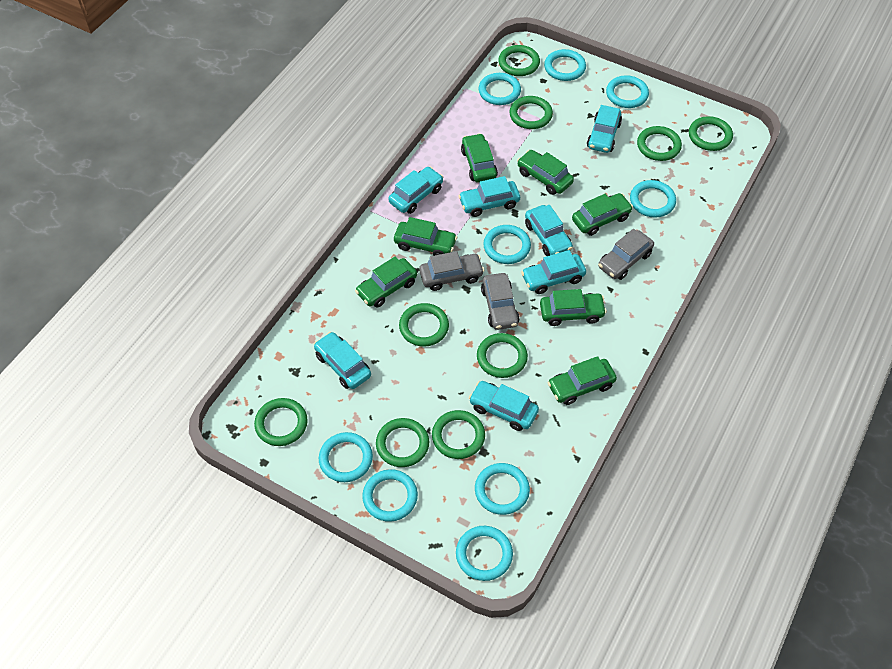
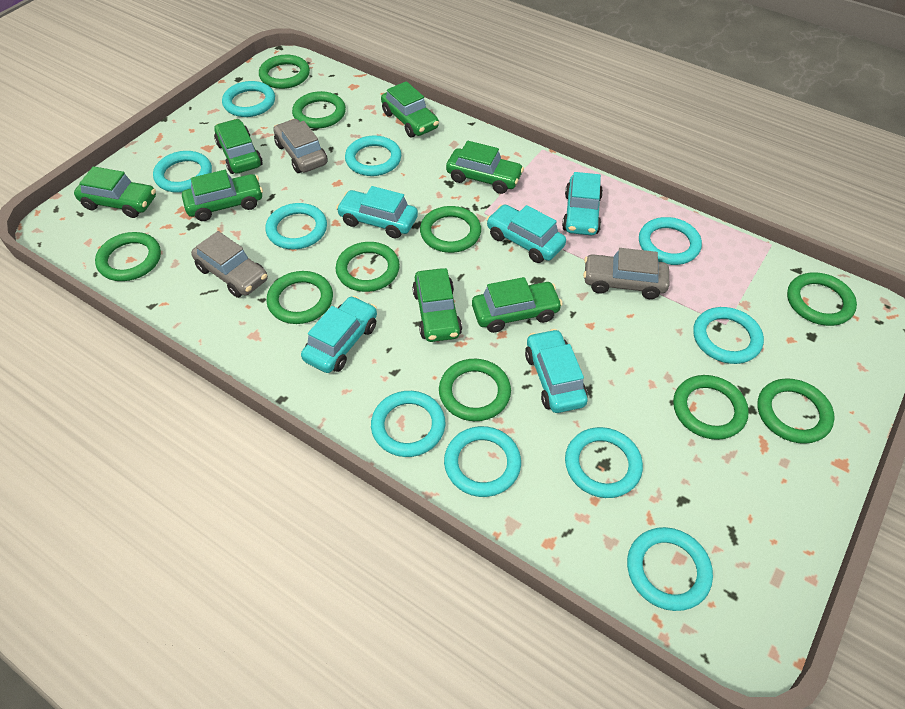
green ring: 9 -> 10
turquoise car: 7 -> 5
turquoise ring: 9 -> 10

